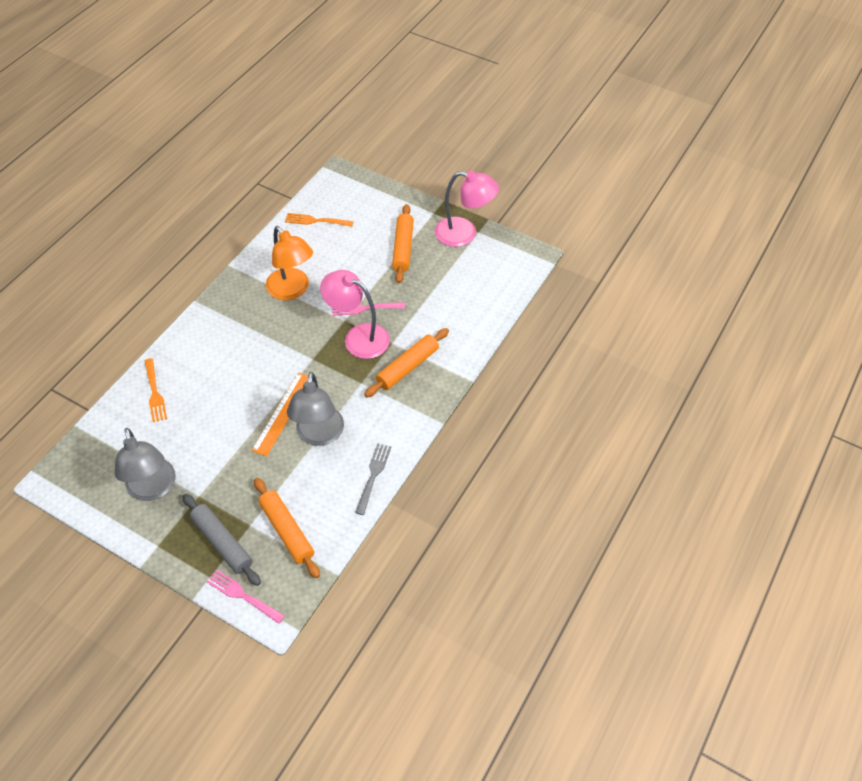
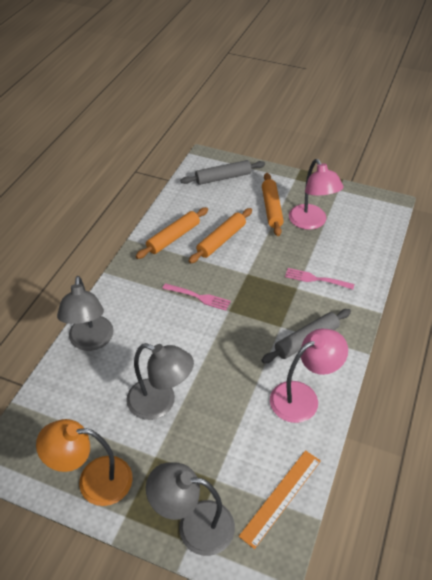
grey fork: 1 -> 0
grey lamp: 2 -> 3
grey rolling pin: 1 -> 2
orange fork: 2 -> 0

